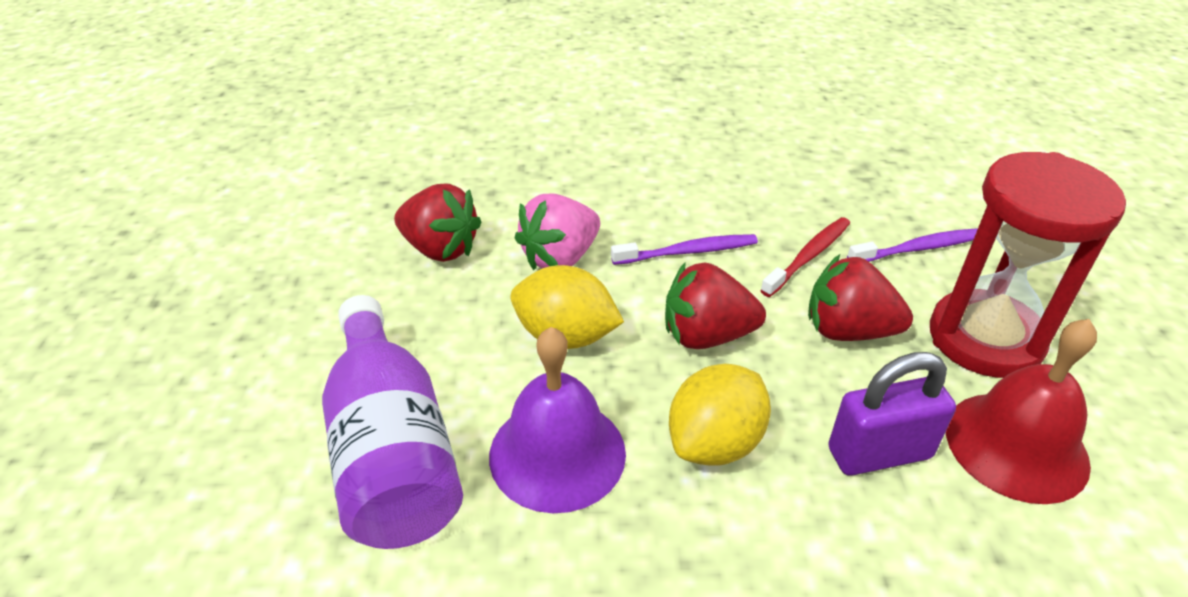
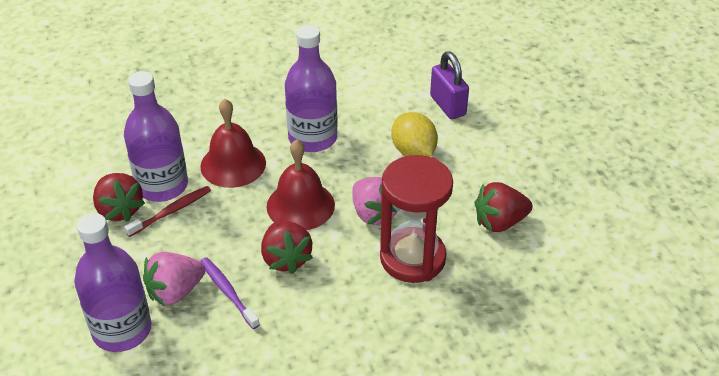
pink strawberry: 1 -> 2
purple bell: 1 -> 0
purple bottle: 1 -> 3
purple toothbrush: 2 -> 1
red bell: 1 -> 2
yellow lemon: 2 -> 1

